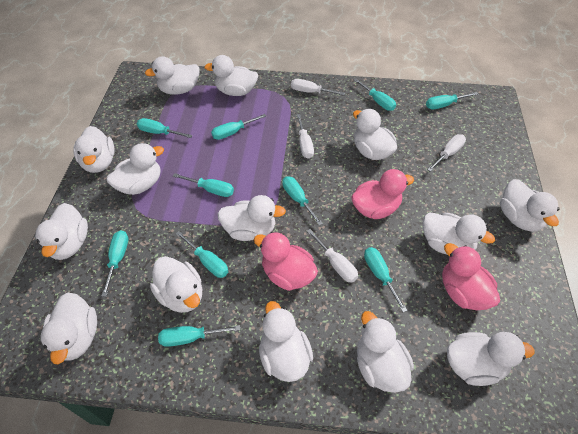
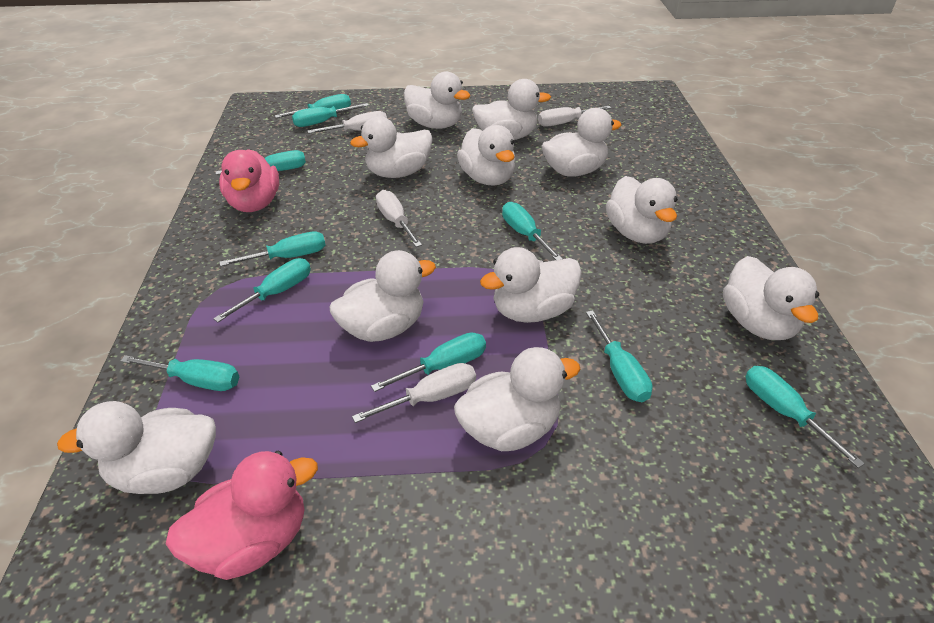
pink duck: 3 -> 2
white duck: 14 -> 11

